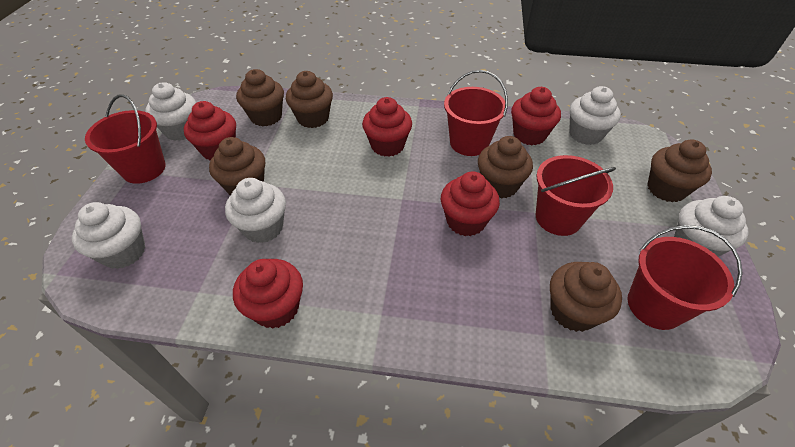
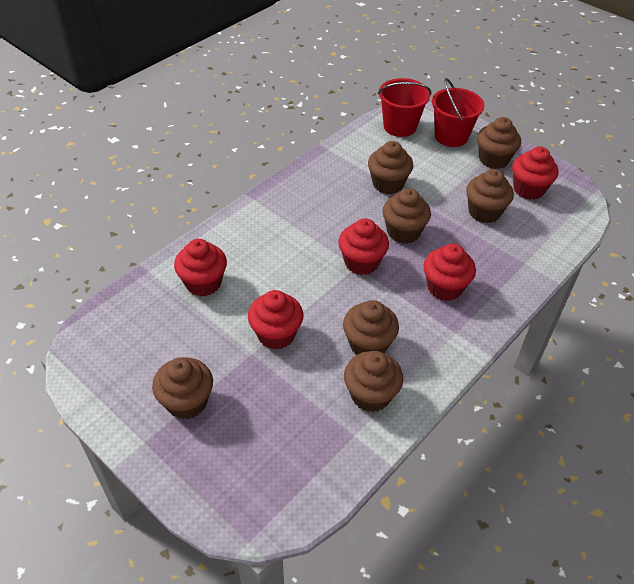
brown cupcake: 6 -> 7
red bucket: 4 -> 2
white cupcake: 5 -> 0

